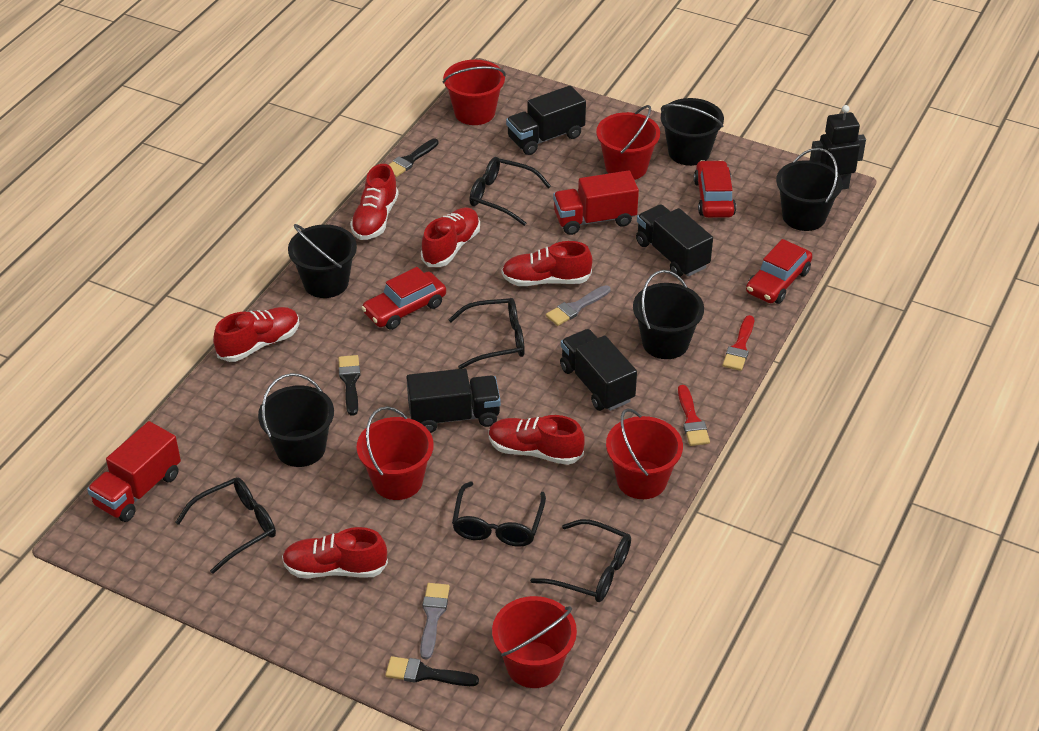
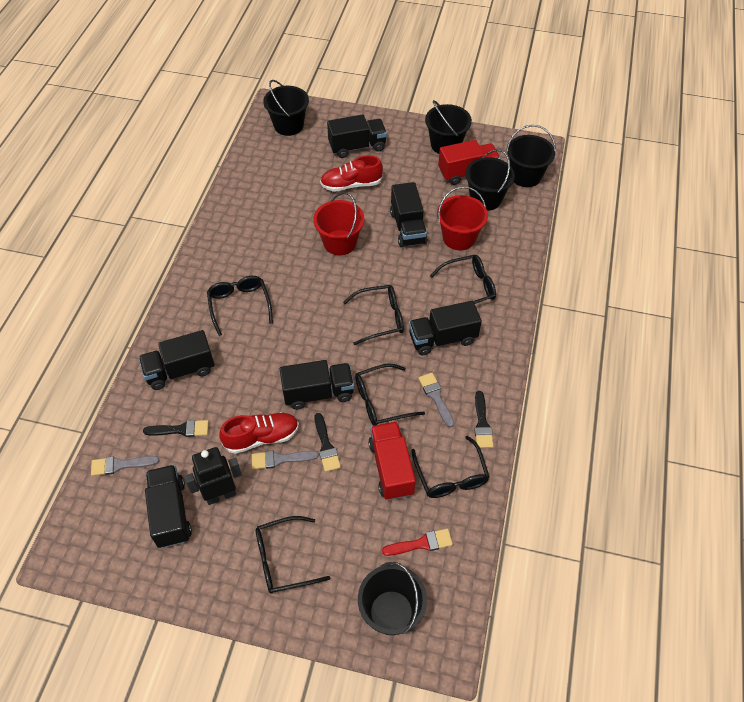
black glasses: 5 -> 6
black truck: 4 -> 6
grey brush: 2 -> 3
red brush: 2 -> 1
red bucket: 5 -> 2
red car: 3 -> 0
red shoe: 6 -> 2

